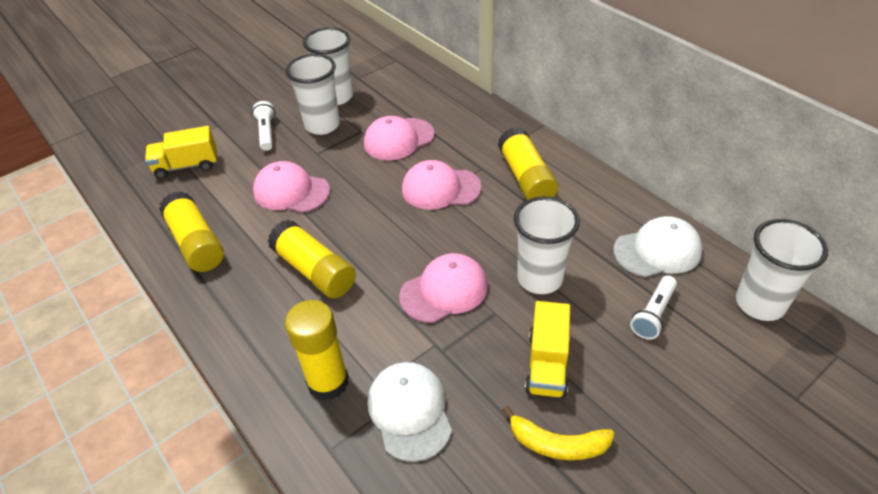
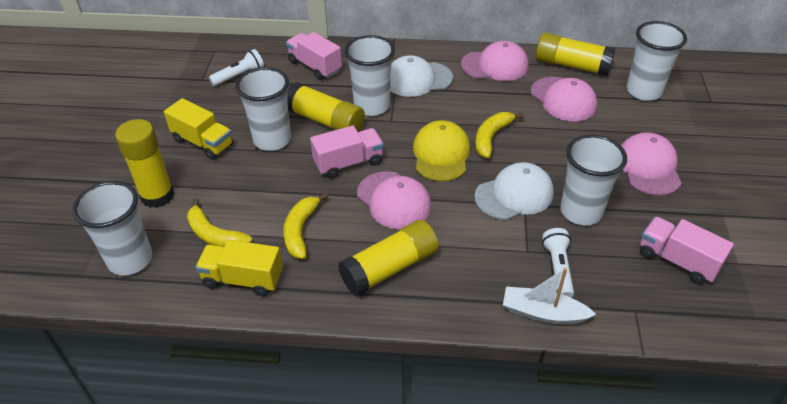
pink truck: 0 -> 3
white boat: 0 -> 1
white cup: 4 -> 5
yellow banana: 1 -> 3
yellow cap: 0 -> 1

